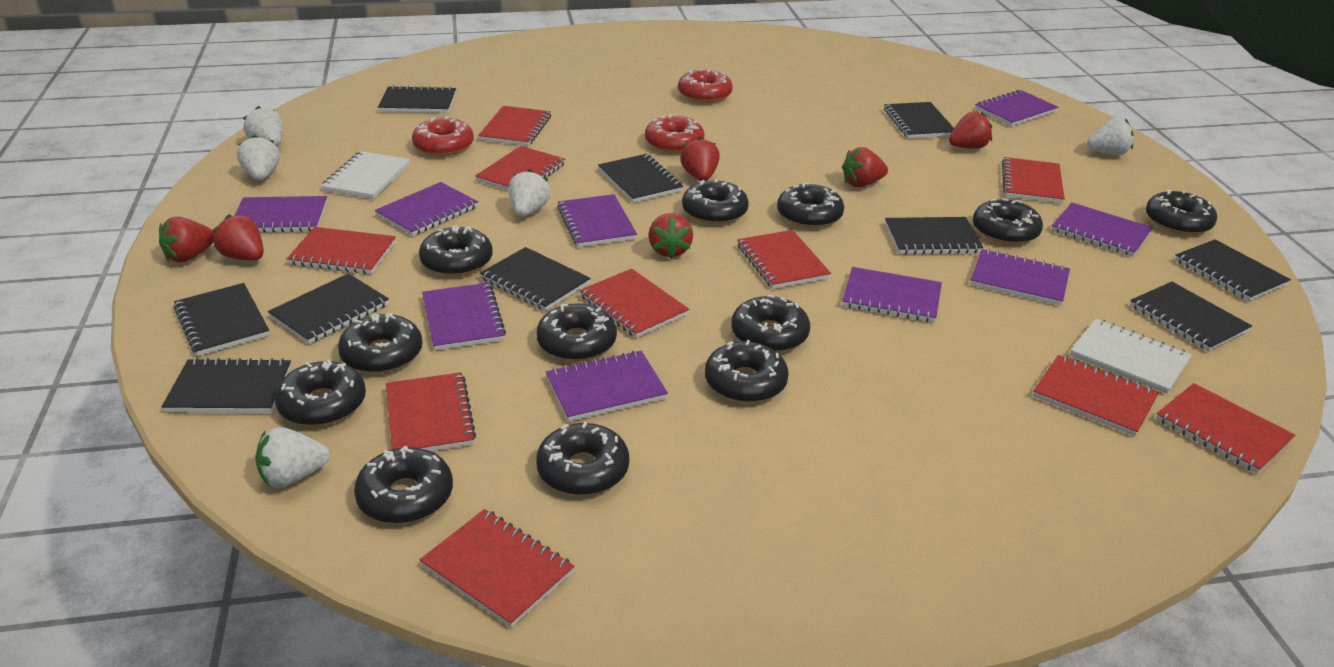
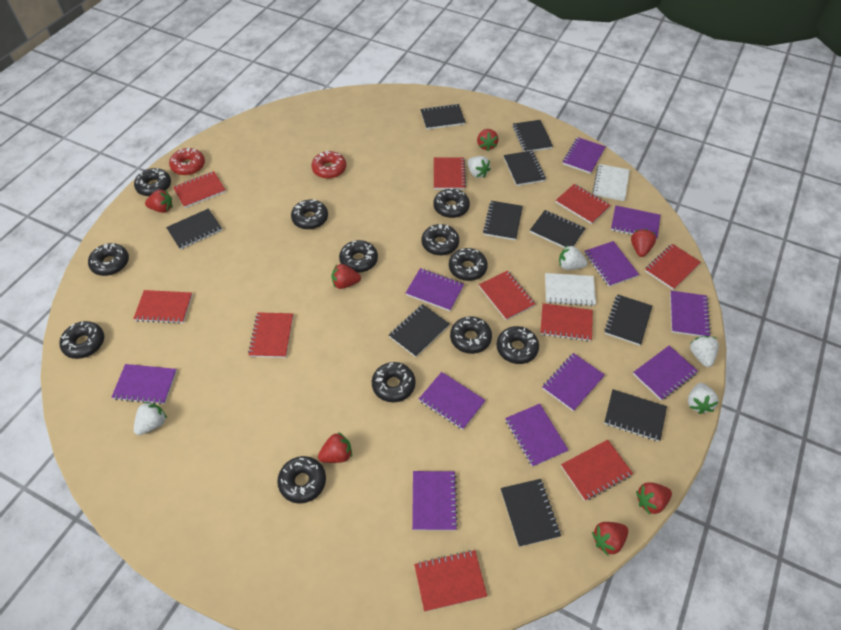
purple notebook: 9 -> 11
red donut: 3 -> 2
red strawberry: 6 -> 7

